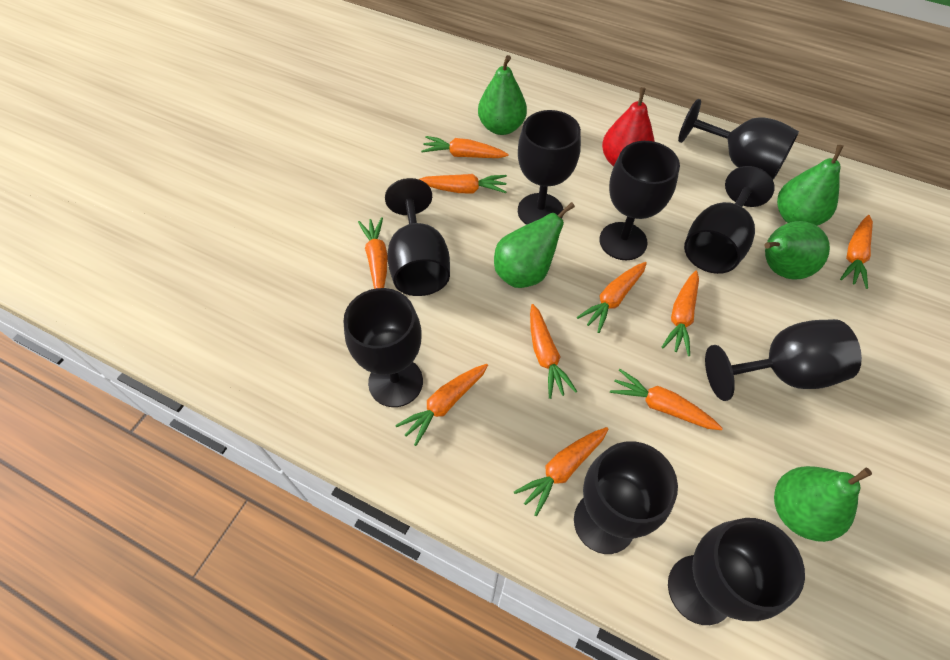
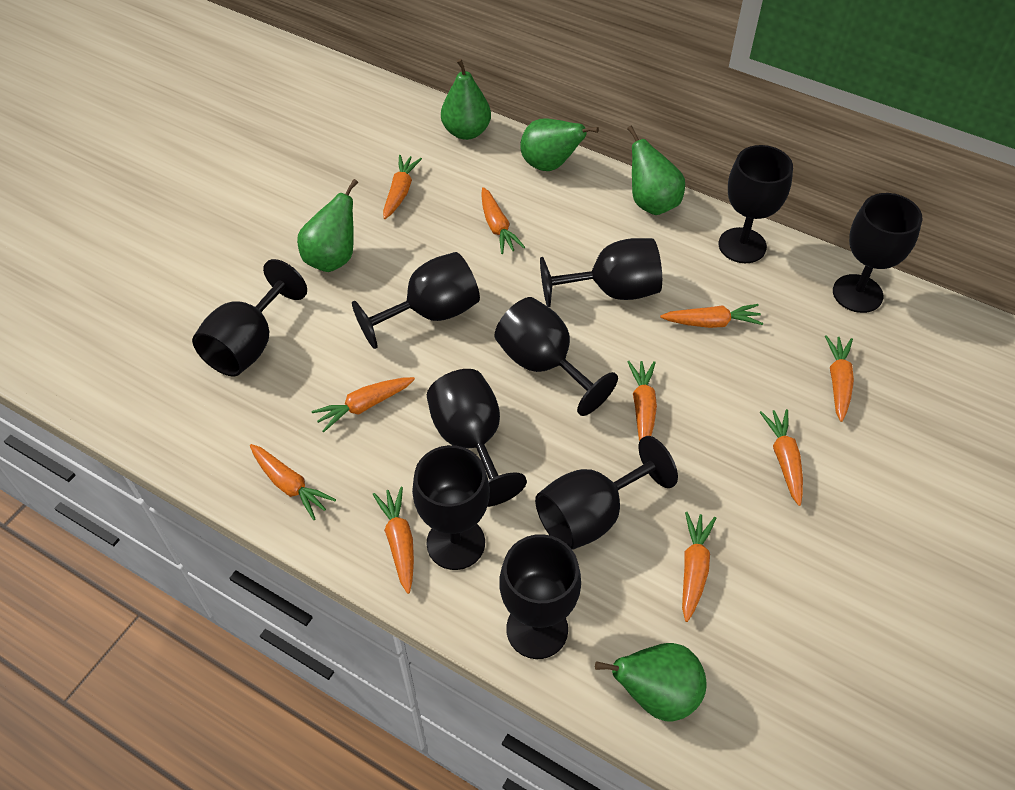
black goblet: 9 -> 10
red pear: 1 -> 0

